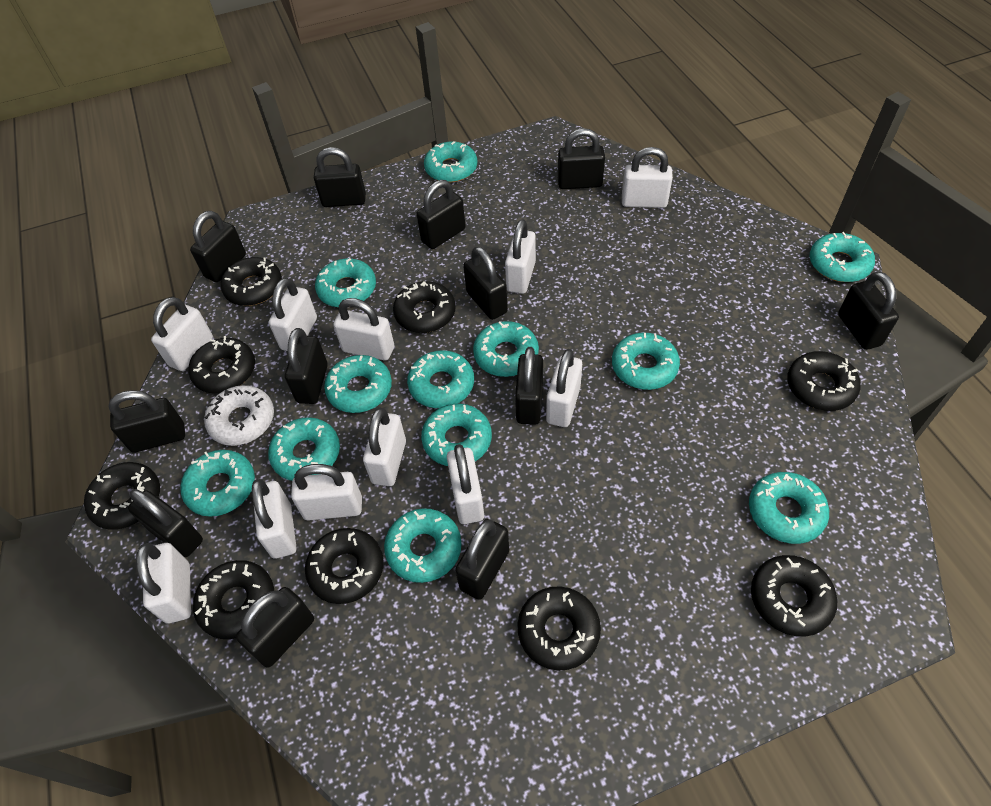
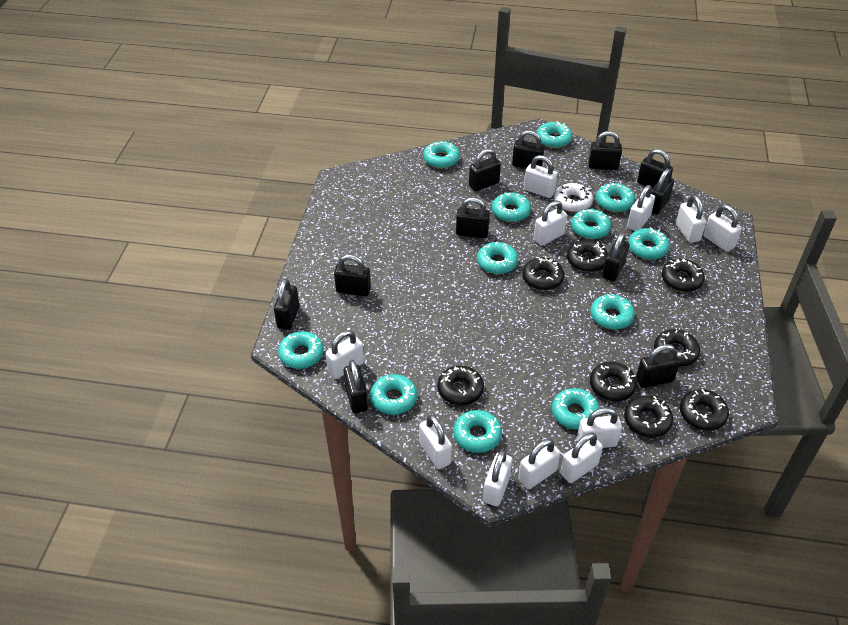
black donut: 9 -> 8
black padlock: 12 -> 11

